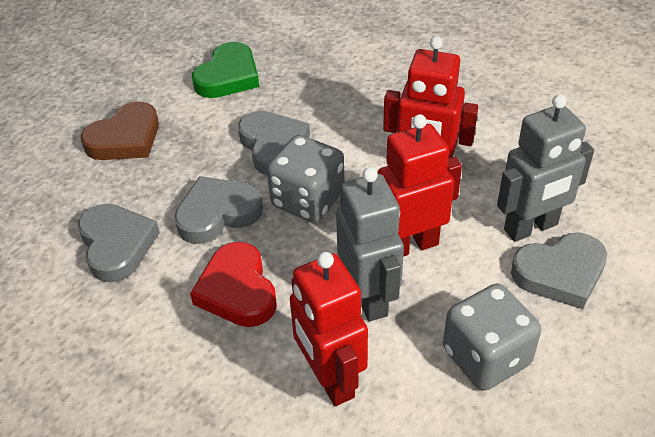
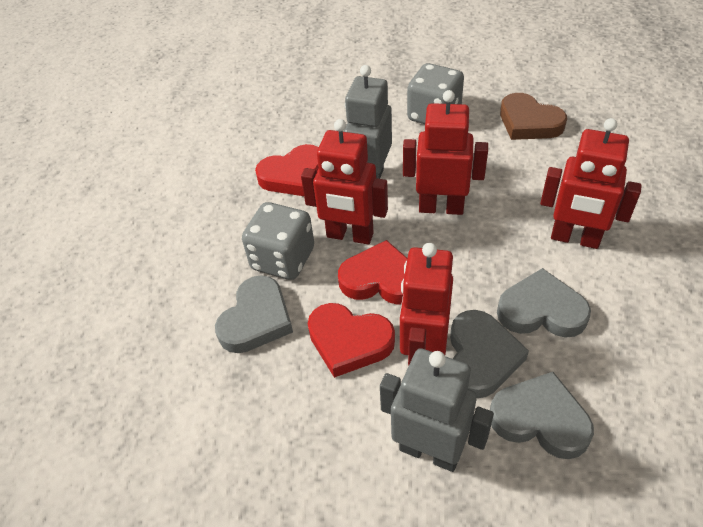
green heart: 1 -> 0
red heart: 1 -> 3
red robot: 3 -> 4

